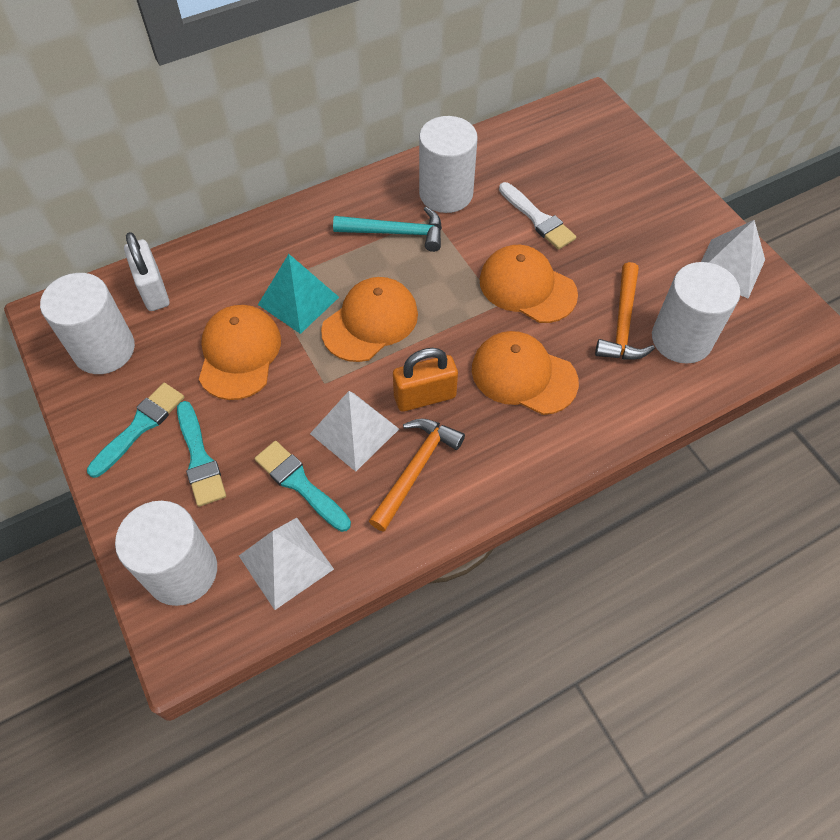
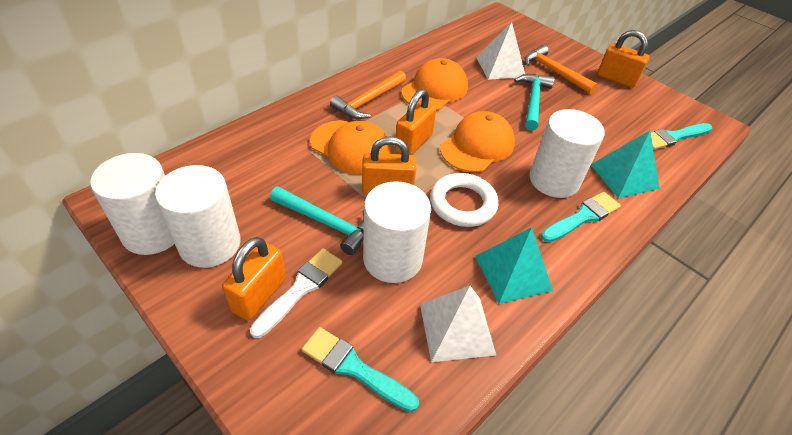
orange cap: 4 -> 3
orange padlock: 1 -> 4
turquoise hammer: 1 -> 2
turquoise pyramid: 1 -> 2
white padlock: 1 -> 0
white pyramid: 3 -> 2
white ring: 0 -> 1

